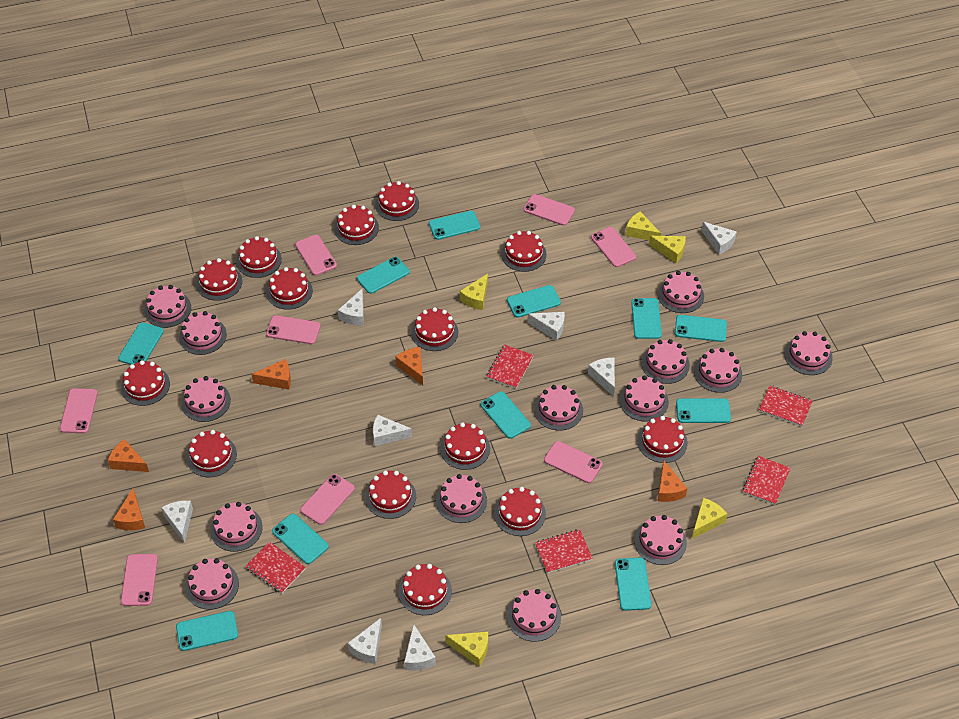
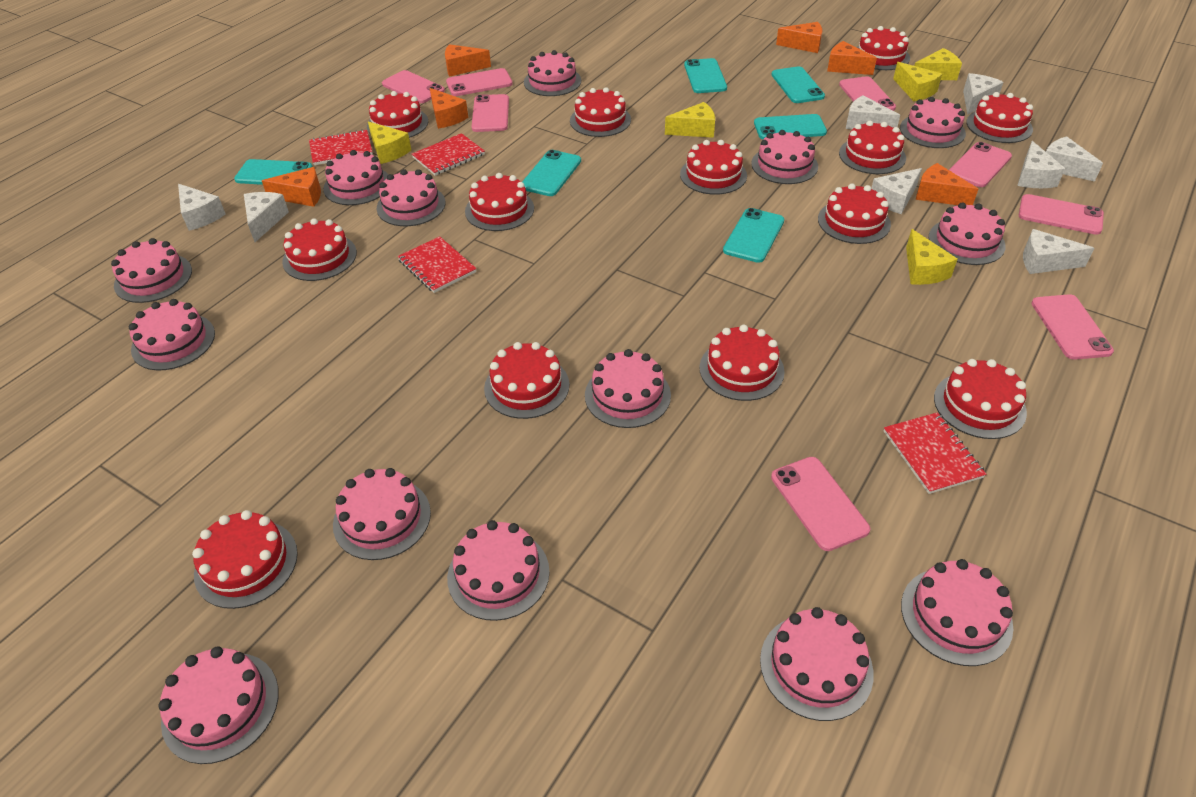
orange cheese: 5 -> 6
red cake: 14 -> 13
red notebook: 5 -> 4
turquoise phone: 11 -> 6

